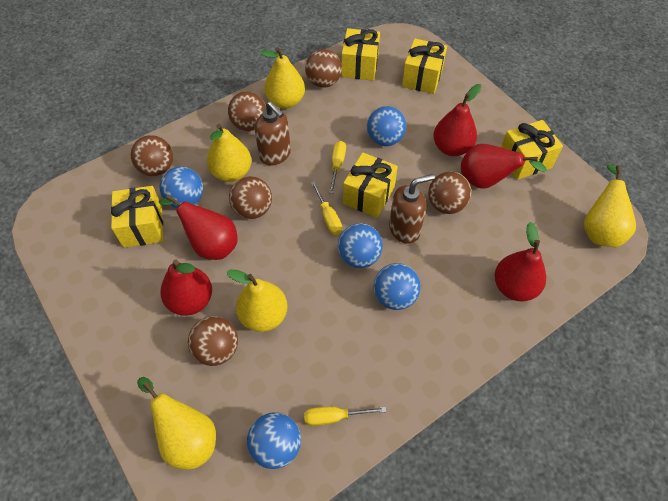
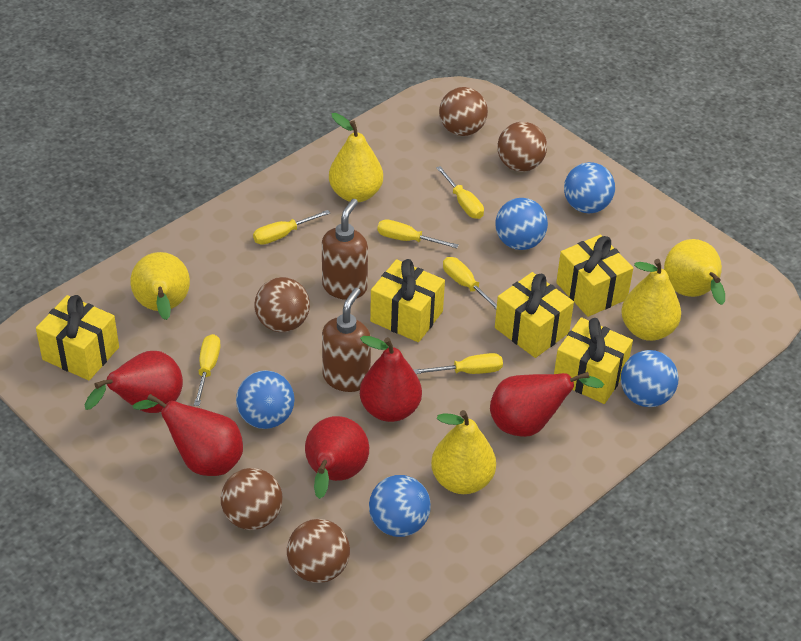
brown ball: 6 -> 5
yellow screwdriver: 3 -> 6

